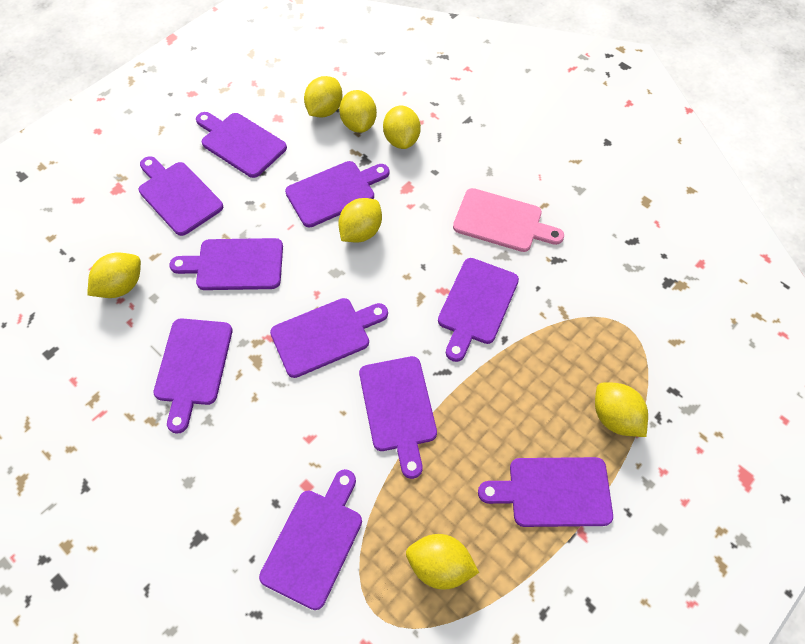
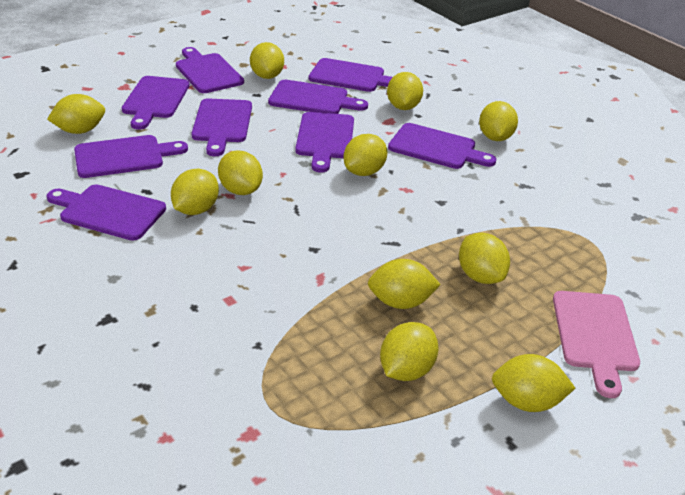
purple cutting board: 10 -> 9
yellow lemon: 7 -> 11

